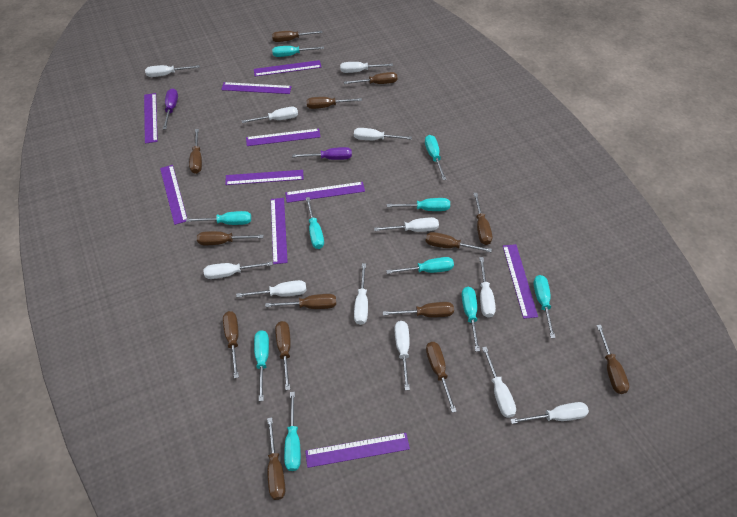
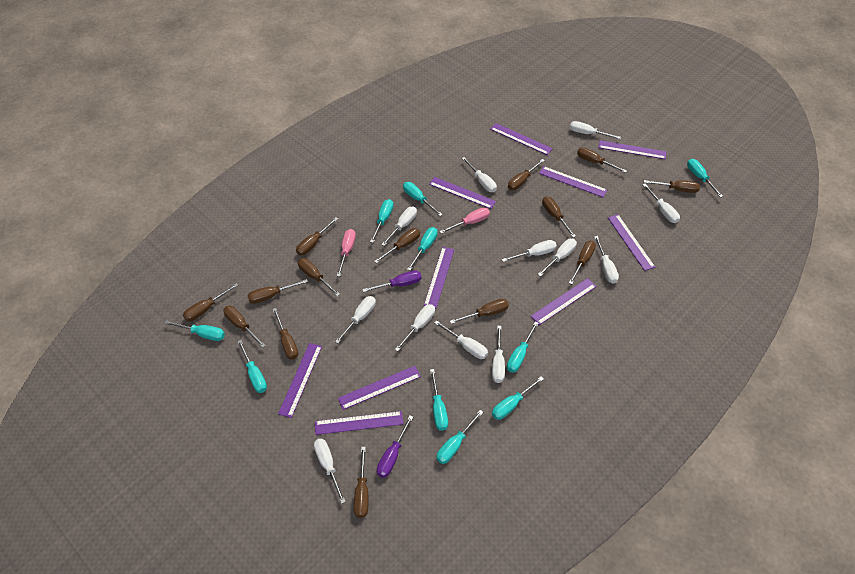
pink screwdriver: 0 -> 2

